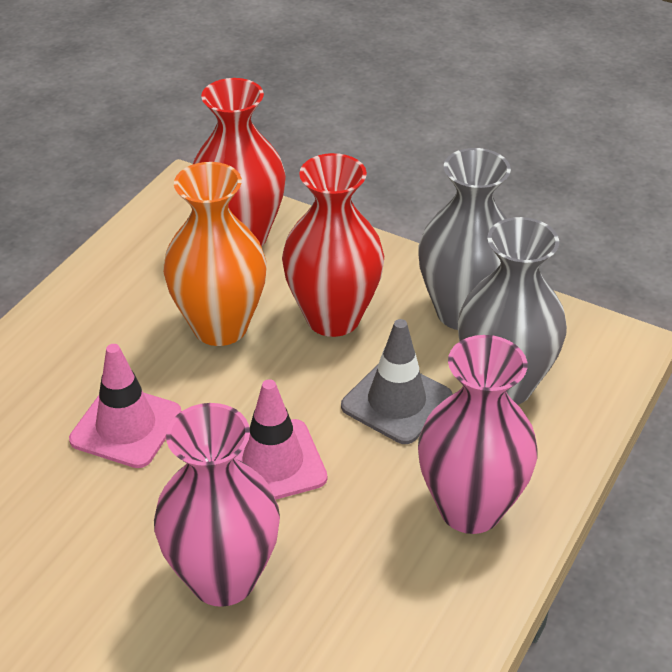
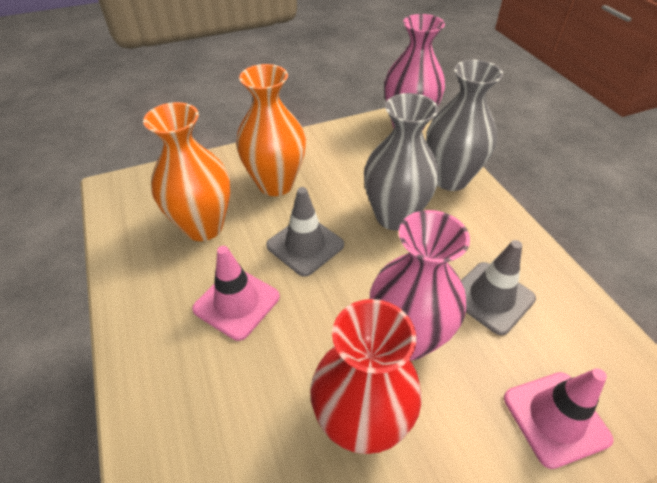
grey traffic cone: 1 -> 2
orange vase: 1 -> 2
red vase: 2 -> 1

